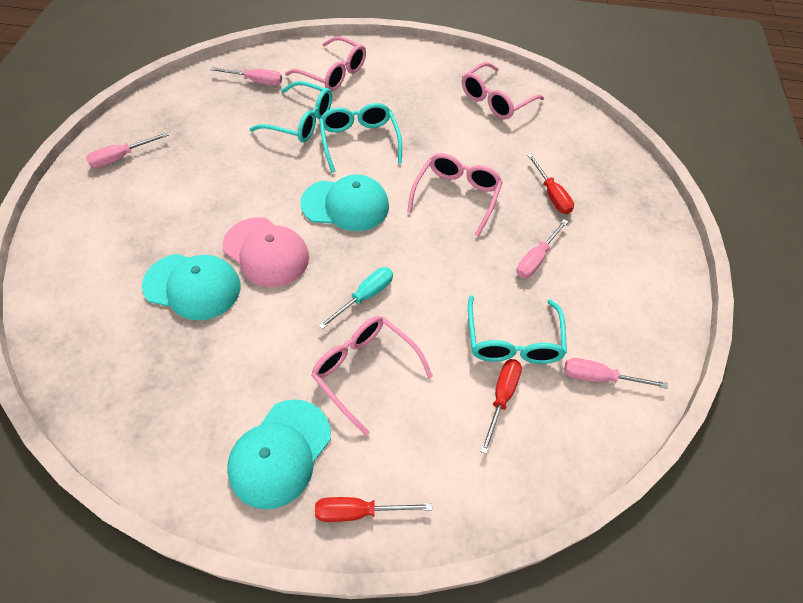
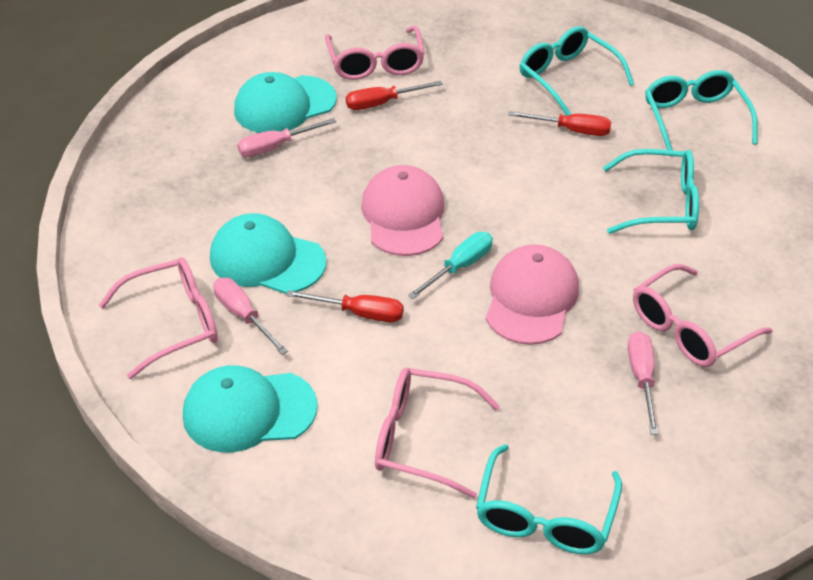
pink cap: 1 -> 2
pink screwdriver: 4 -> 3
turquoise glasses: 3 -> 4

